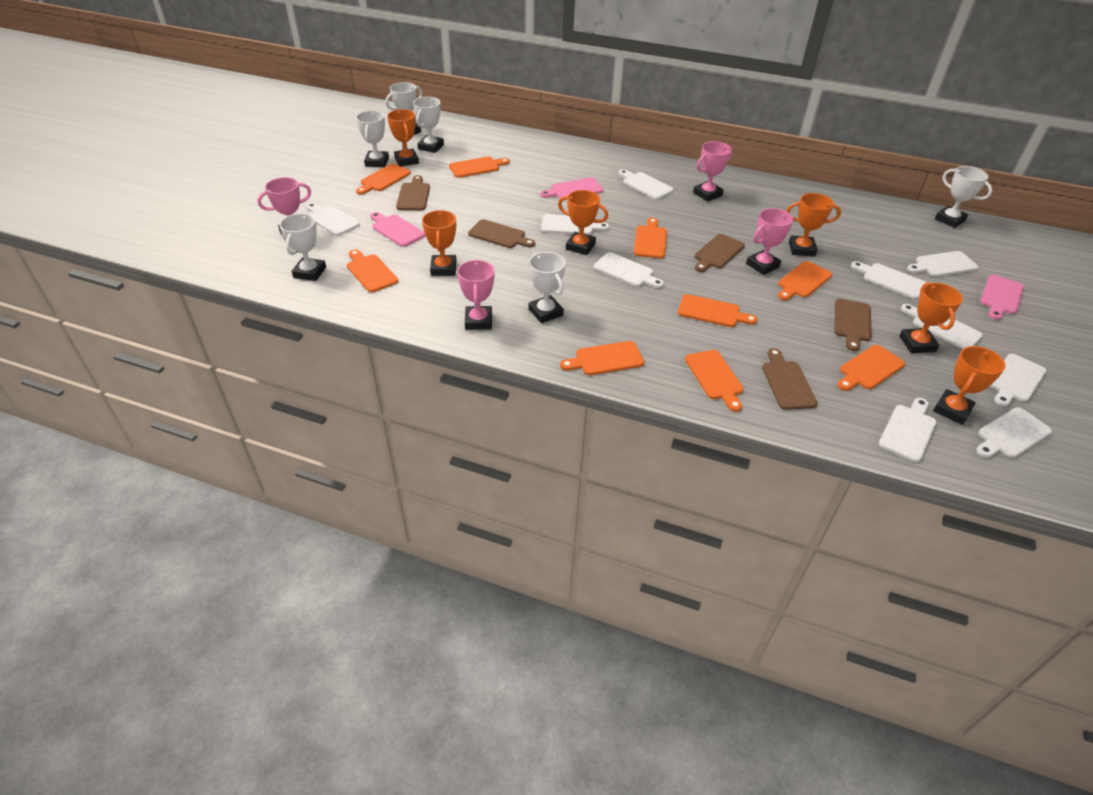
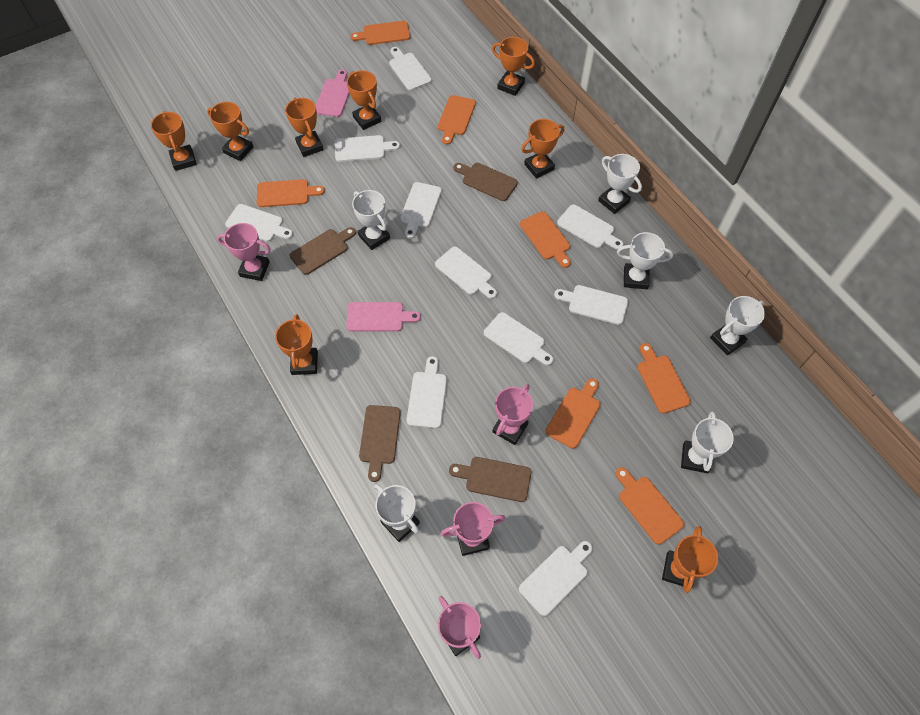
brown cutting board: 5 -> 4
orange cutting board: 9 -> 7
orange trophy: 6 -> 8
pink cutting board: 3 -> 2

